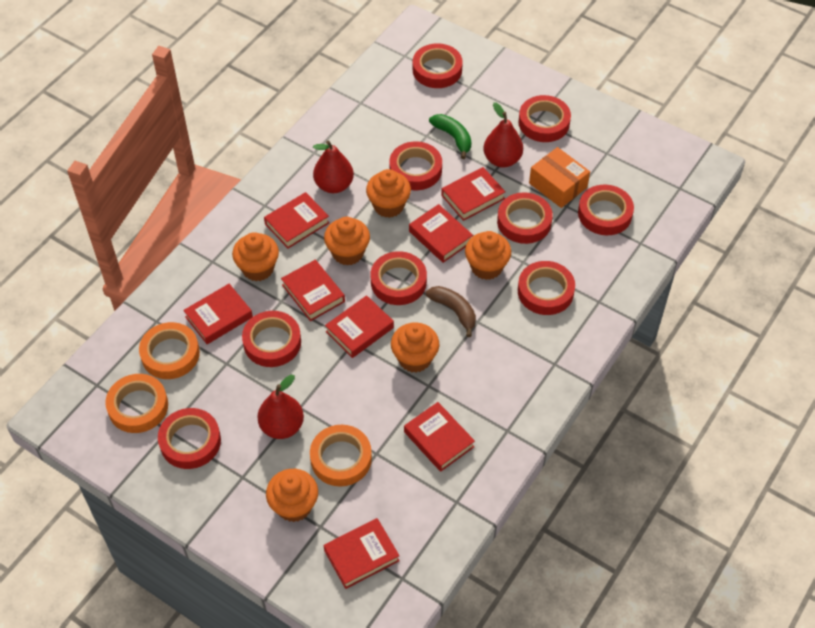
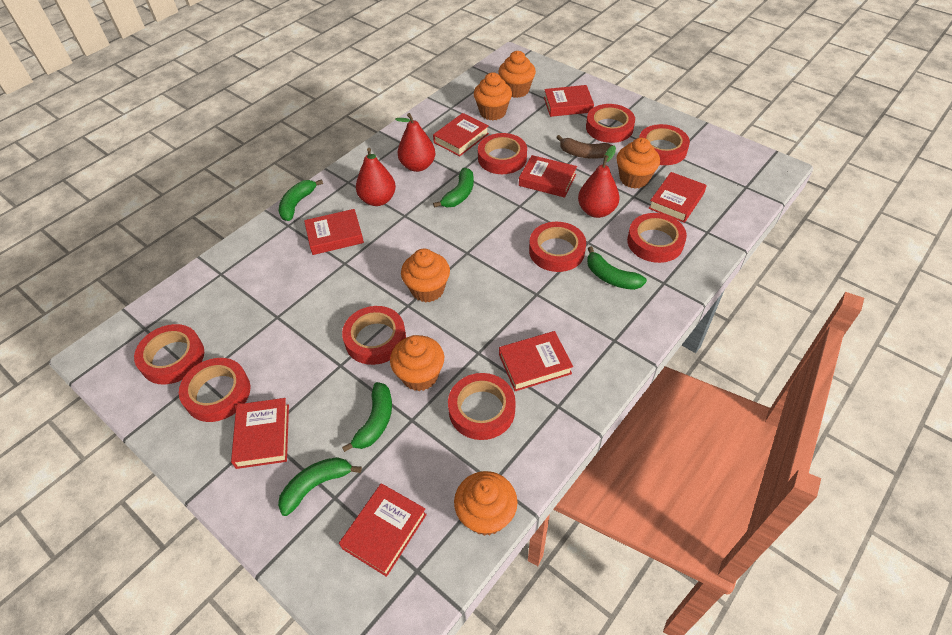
green banana: 1 -> 5
orange box: 1 -> 0
orange tape: 3 -> 0

